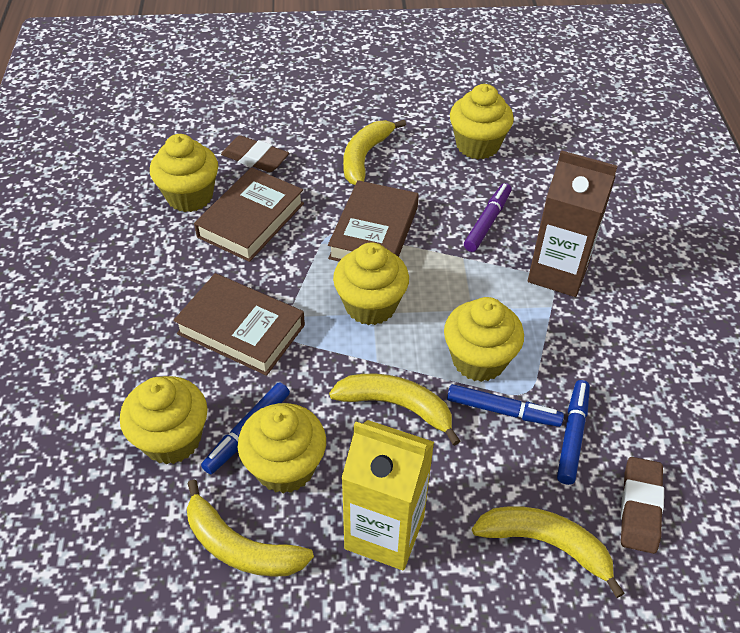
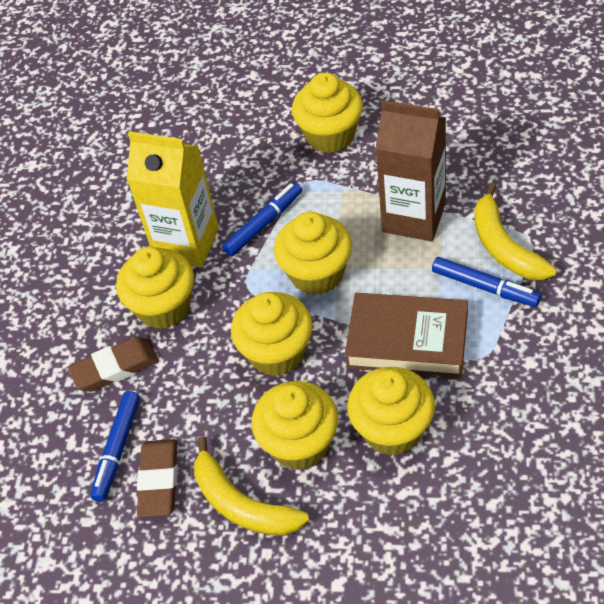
brown book: 3 -> 1
purple marker: 1 -> 0
yellow banana: 4 -> 2

